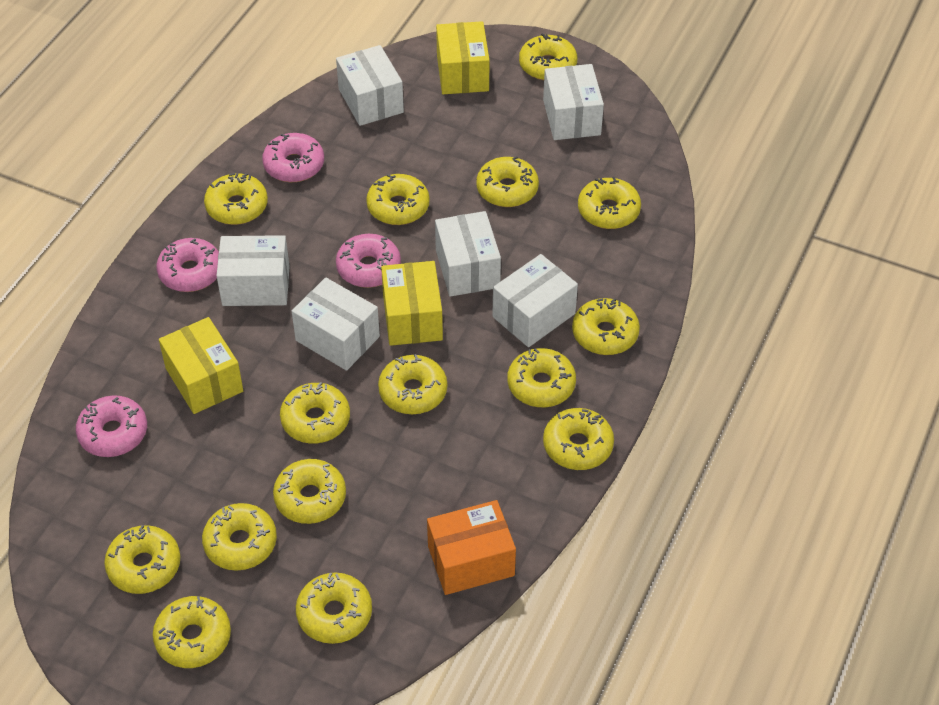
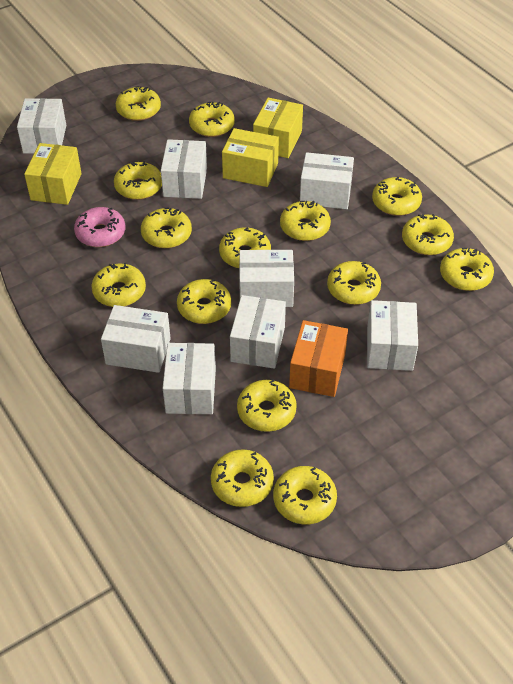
pink donut: 4 -> 1
white box: 6 -> 8

